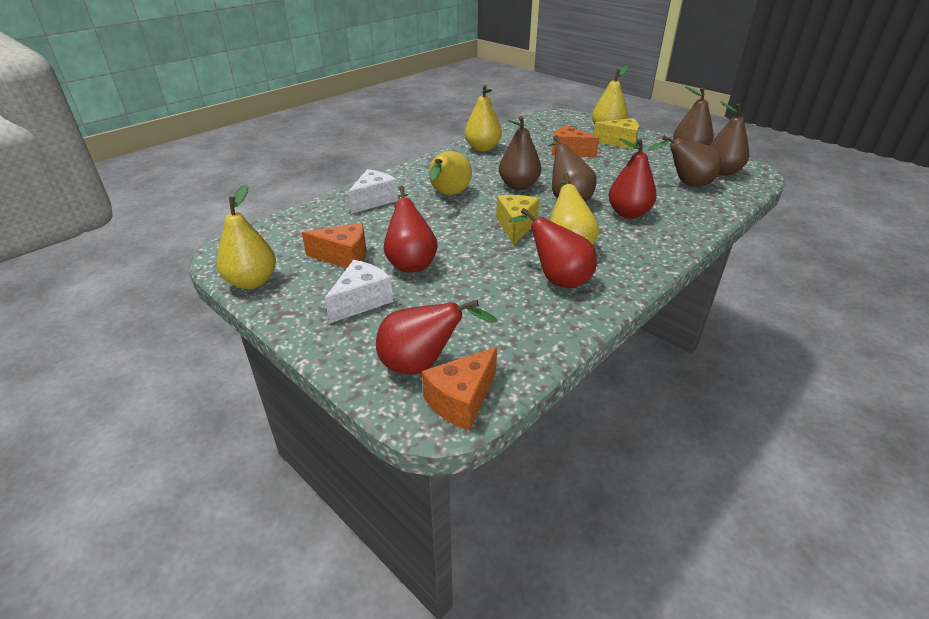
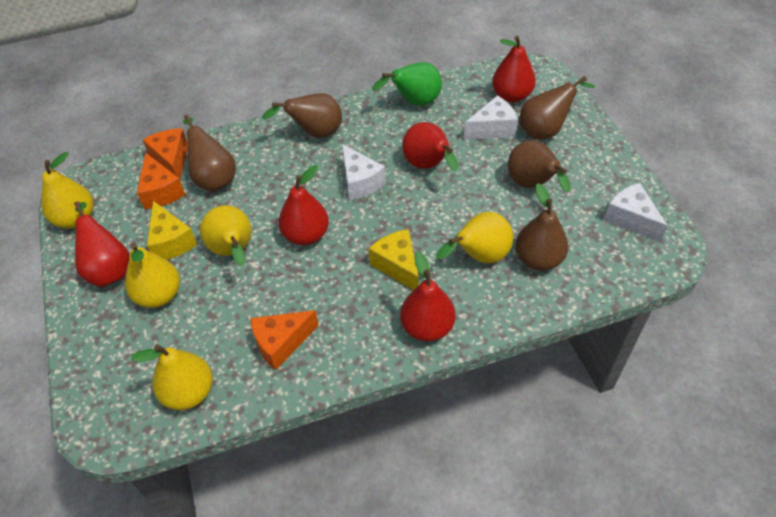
green pear: 0 -> 1
red pear: 4 -> 5
white cheese: 2 -> 3

